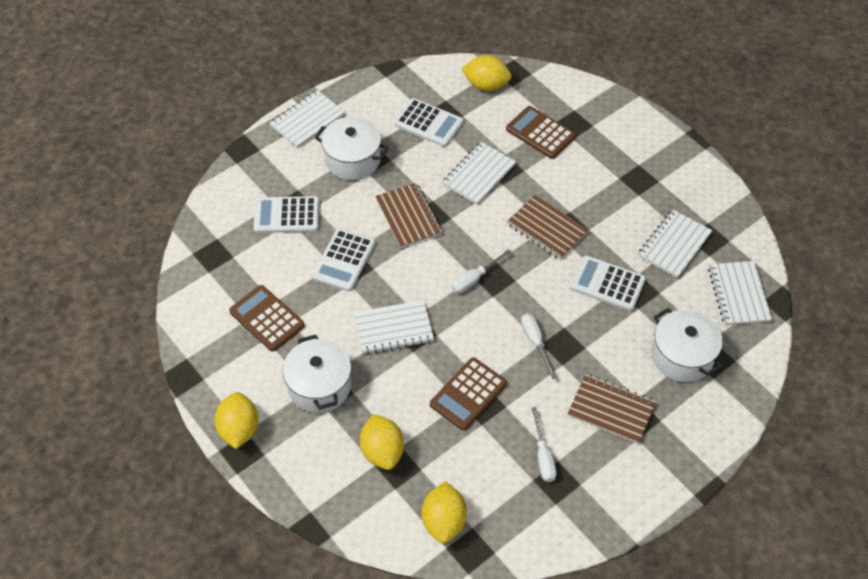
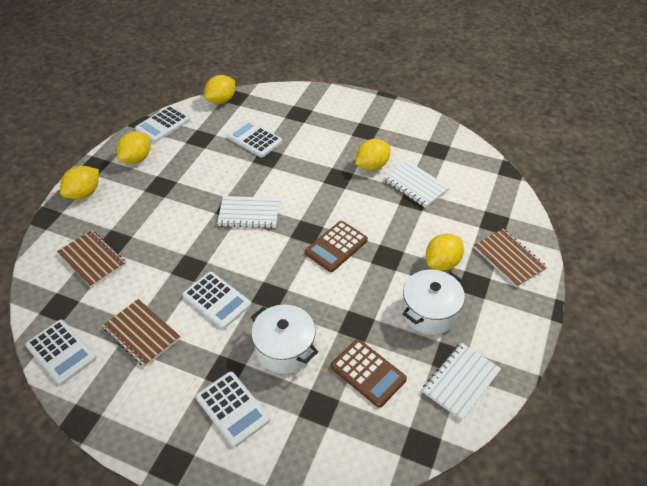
brown calculator: 3 -> 2
white calculator: 4 -> 5
white notebook: 5 -> 3
white pot: 3 -> 2
white screwdriver: 3 -> 0
yellow lemon: 4 -> 5

